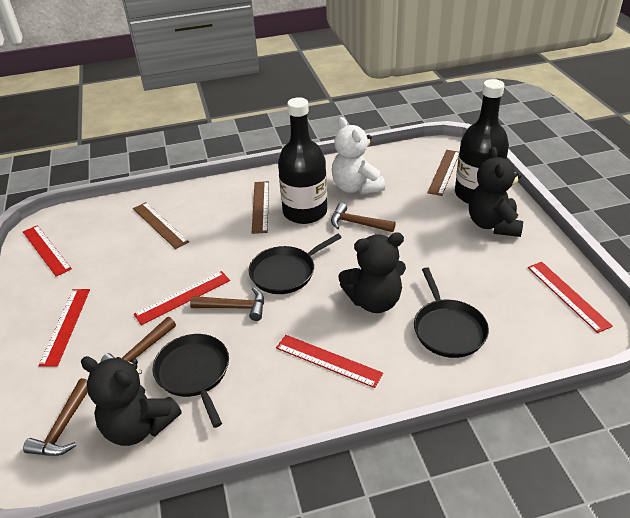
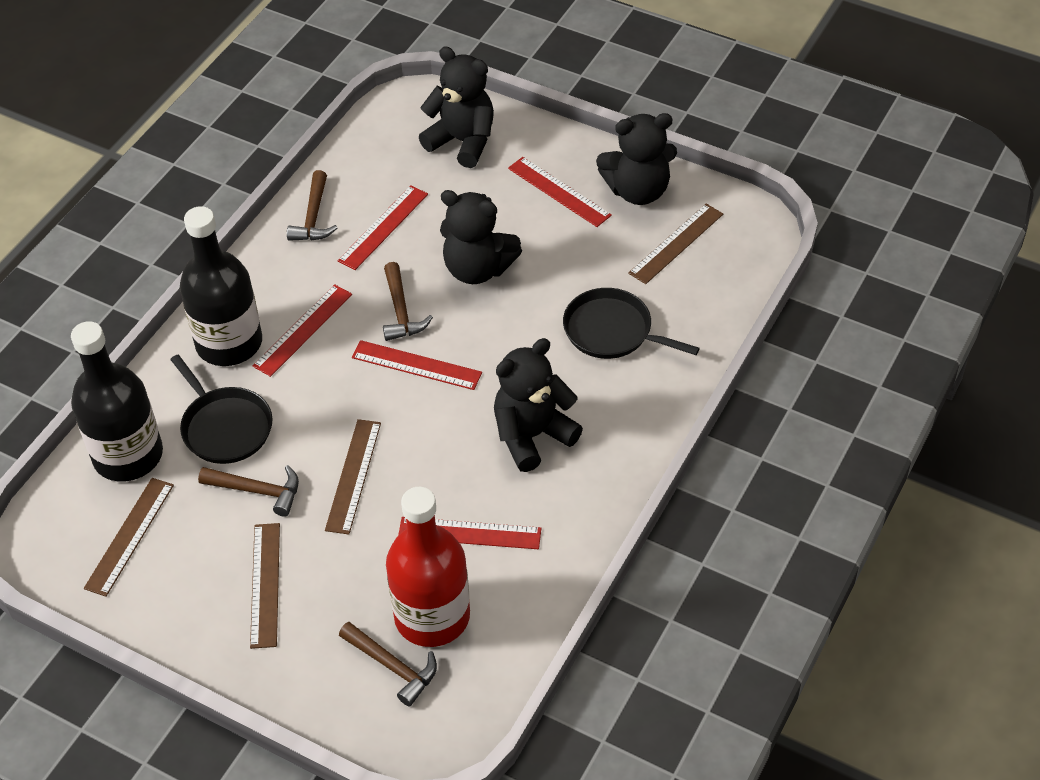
black pan: 3 -> 2
black teddy bear: 3 -> 4
brown ruler: 3 -> 4
red bottle: 0 -> 1
white teddy bear: 1 -> 0

